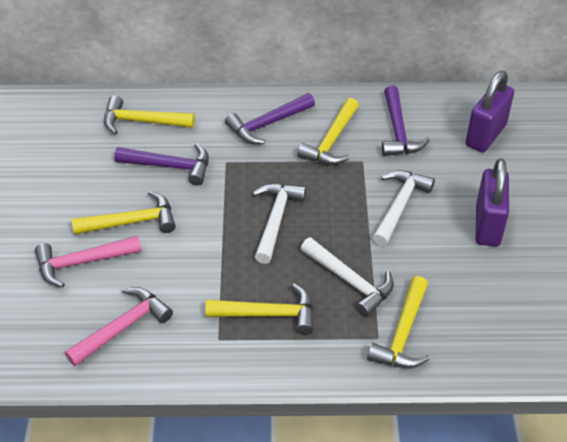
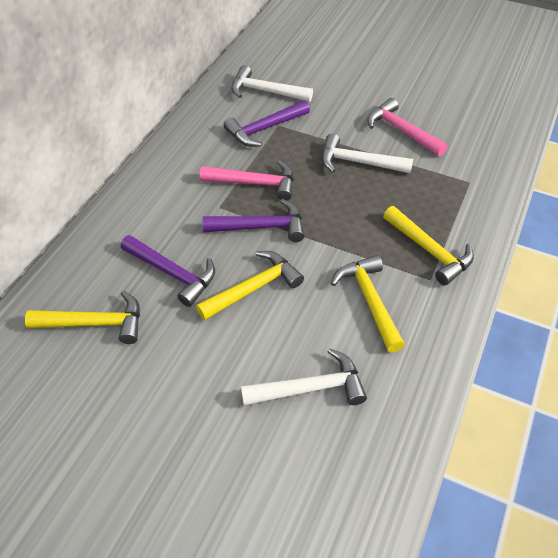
purple padlock: 2 -> 0
yellow hammer: 5 -> 4

